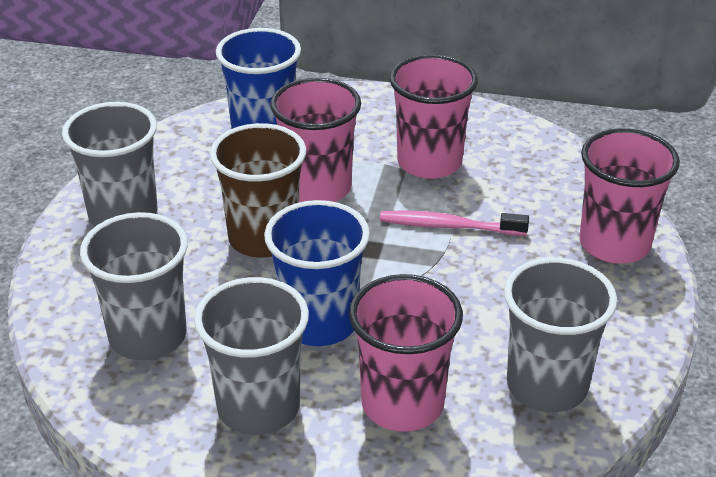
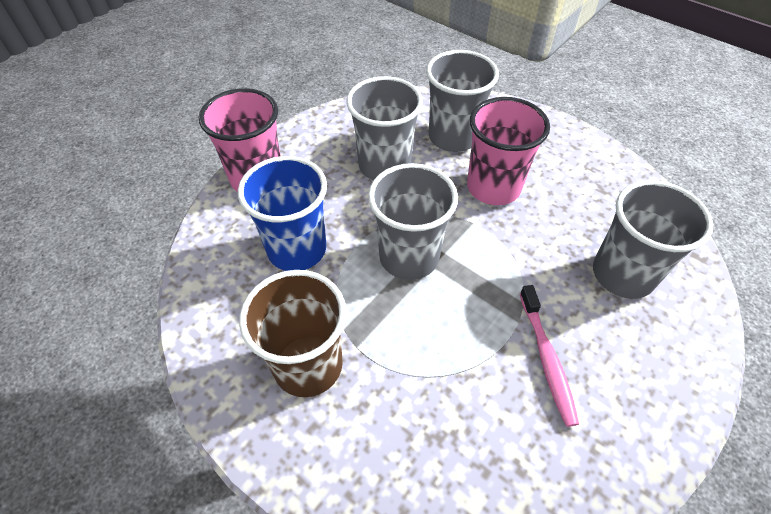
blue cup: 2 -> 1
pink cup: 4 -> 2

